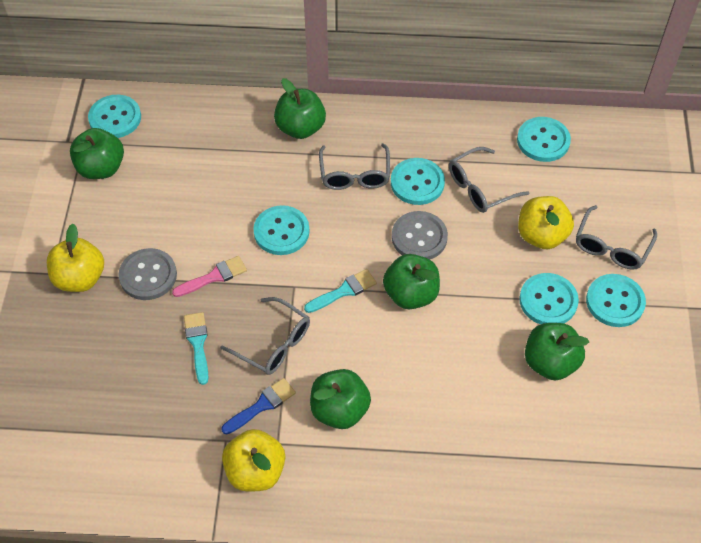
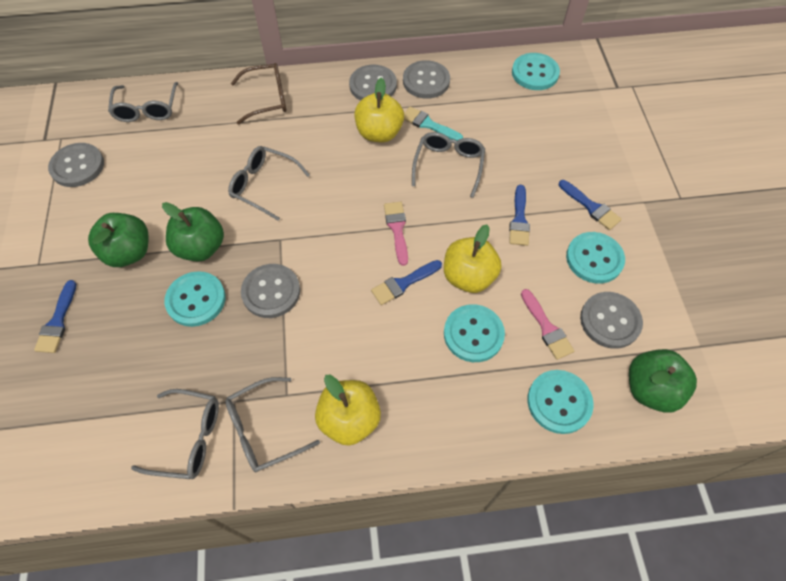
blue brush: 1 -> 4
brown glasses: 0 -> 1
green apple: 5 -> 3
grey button: 2 -> 5
grey glasses: 4 -> 5
pink brush: 1 -> 2
turquoise brush: 2 -> 1
turquoise button: 6 -> 5

